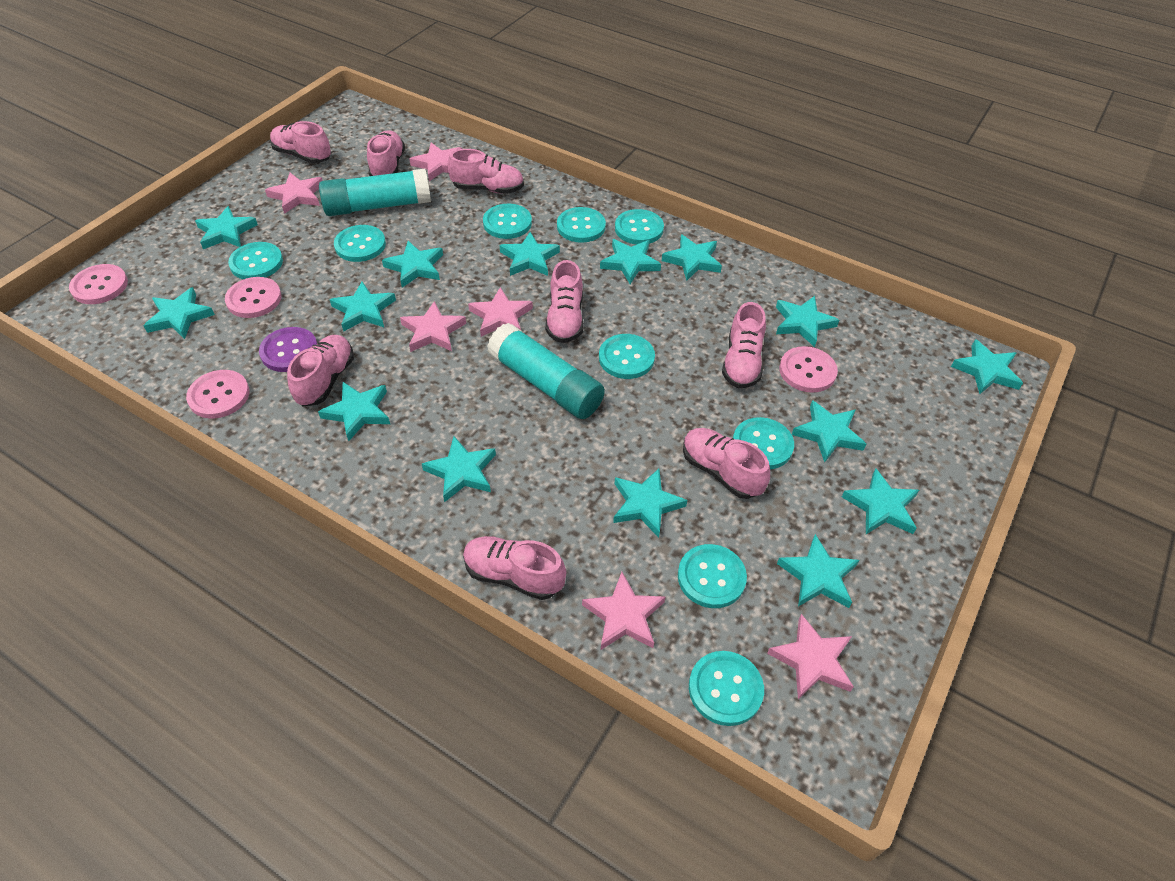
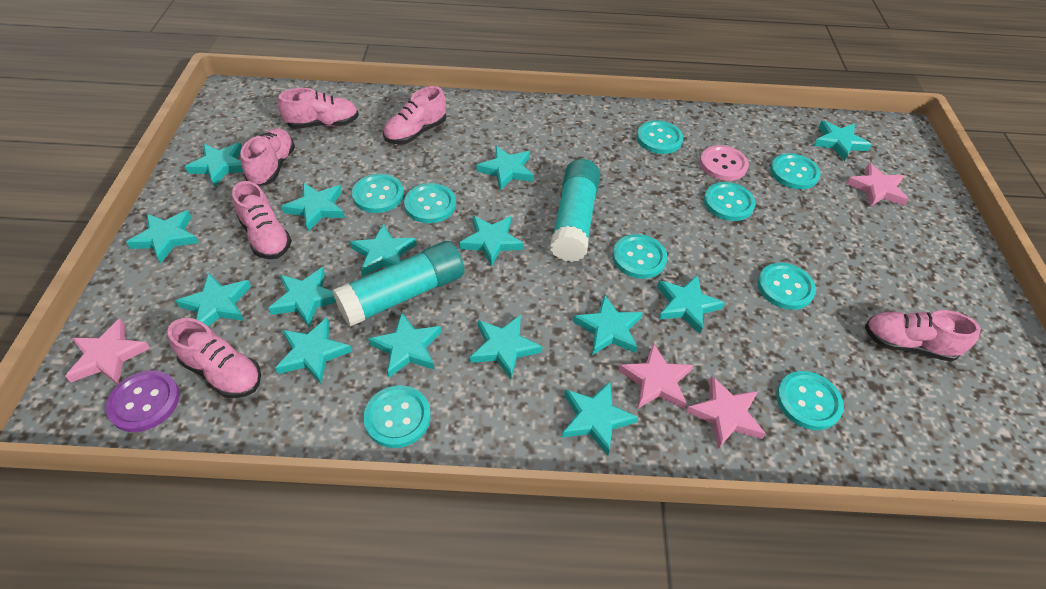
pink button: 4 -> 1
pink shoe: 8 -> 6
pink star: 6 -> 4

